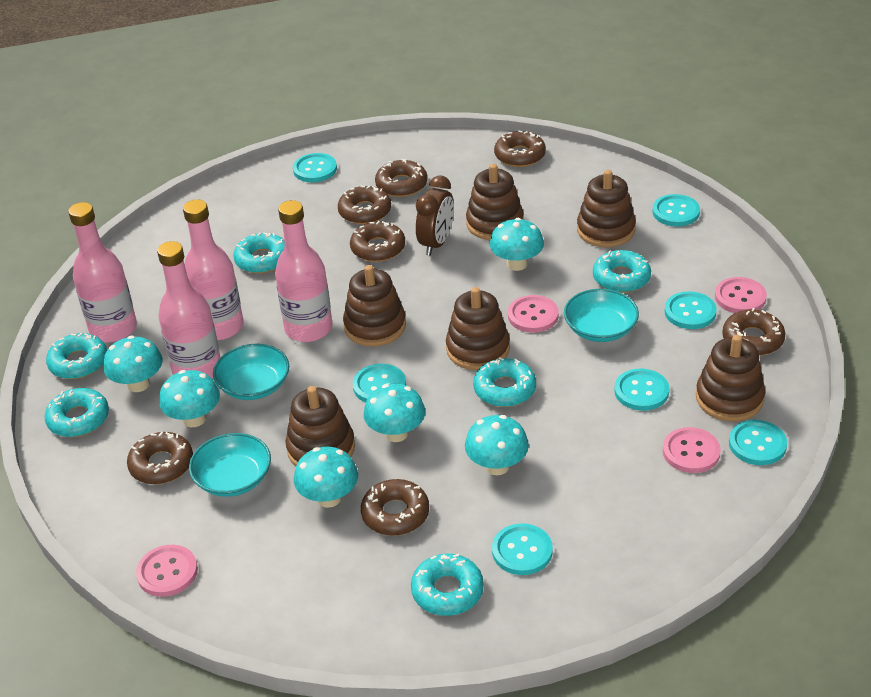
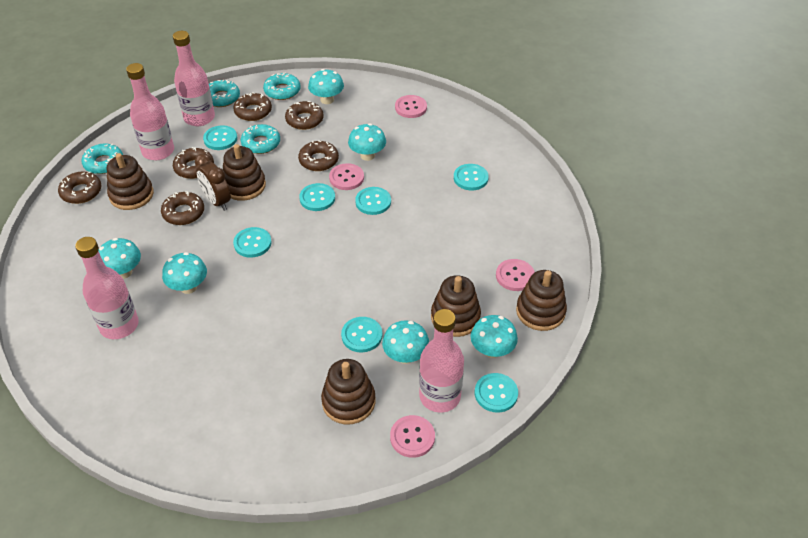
brown donut: 7 -> 6
brown stacking toy: 6 -> 5
turquoise bowl: 3 -> 0
turquoise donut: 6 -> 4

